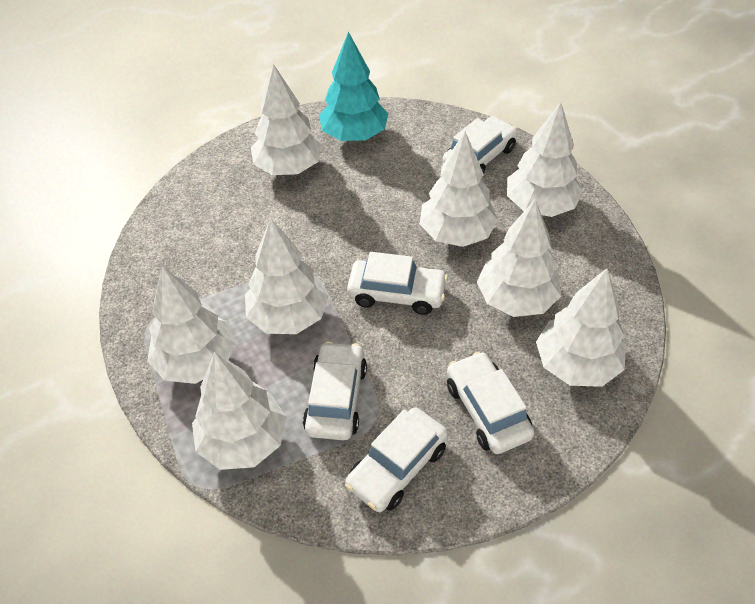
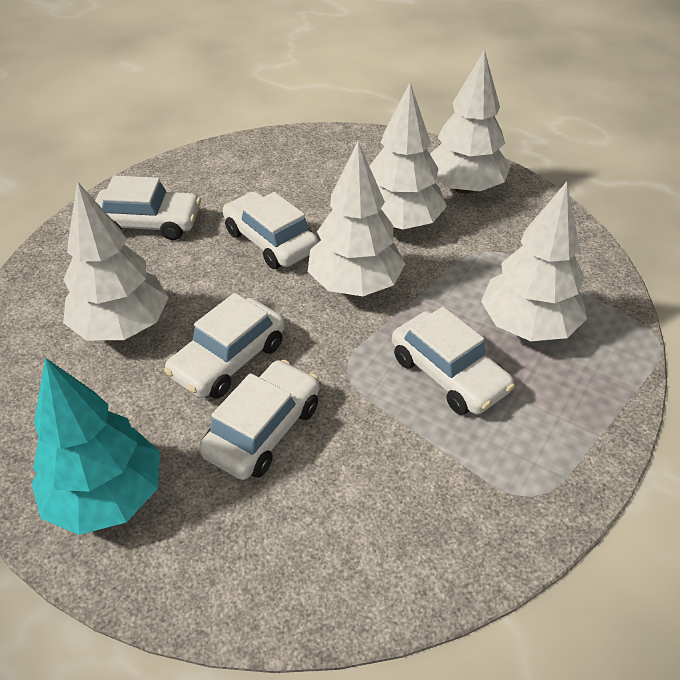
white tree: 8 -> 5

